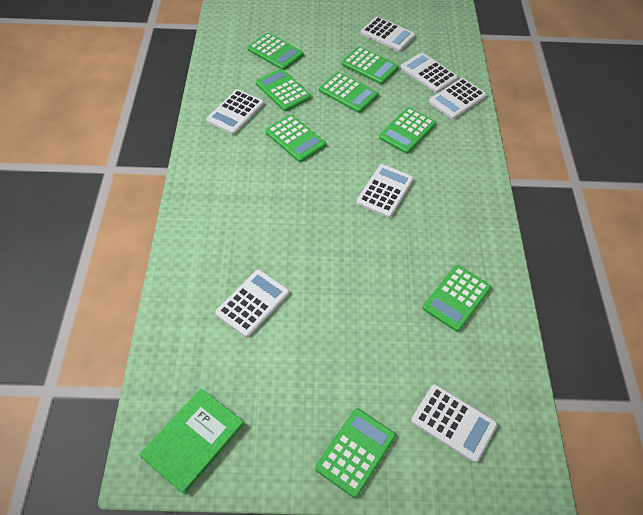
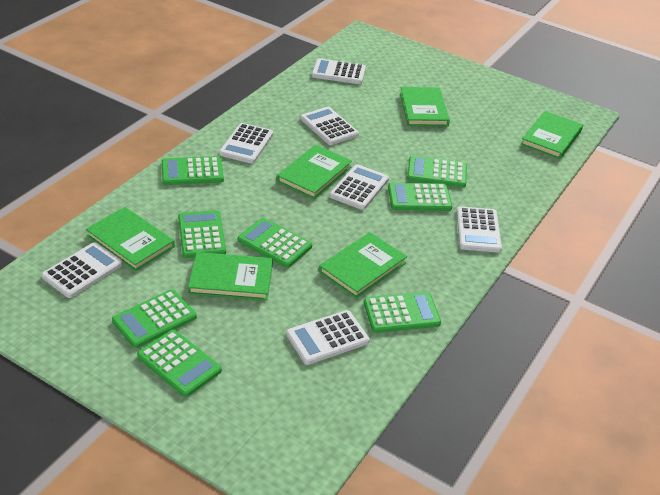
green book: 1 -> 6

